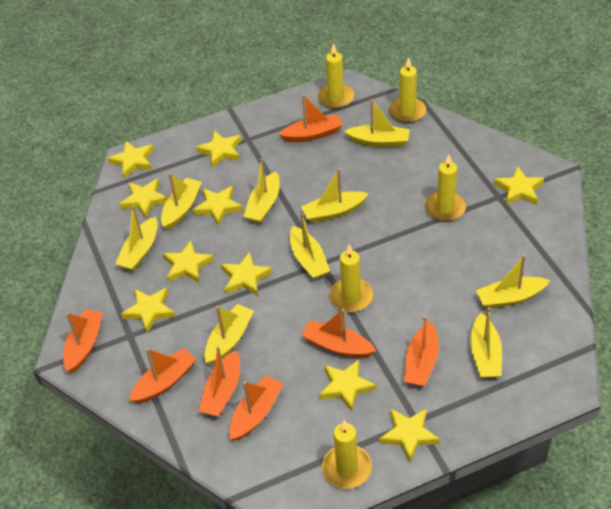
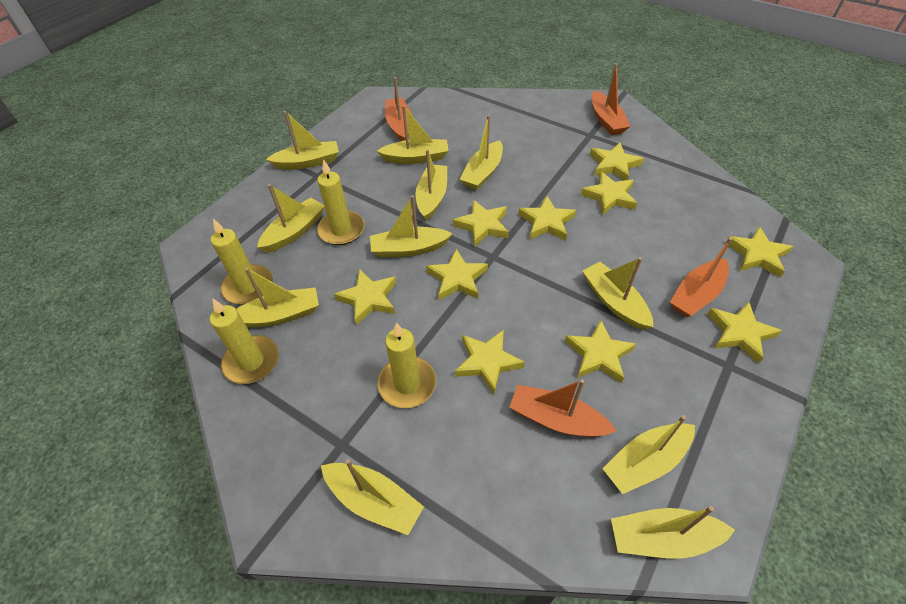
orange boat: 7 -> 4
yellow boat: 9 -> 11
yellow candle: 5 -> 4

